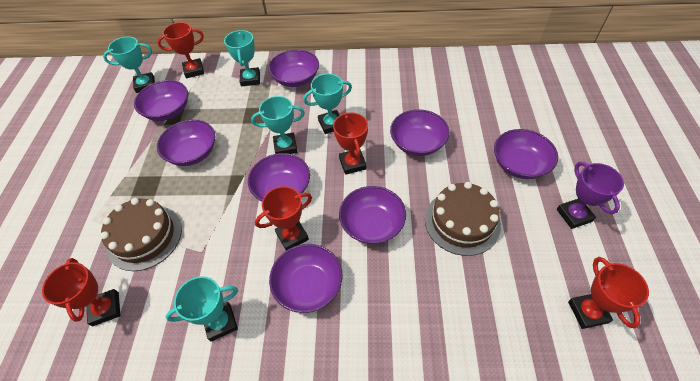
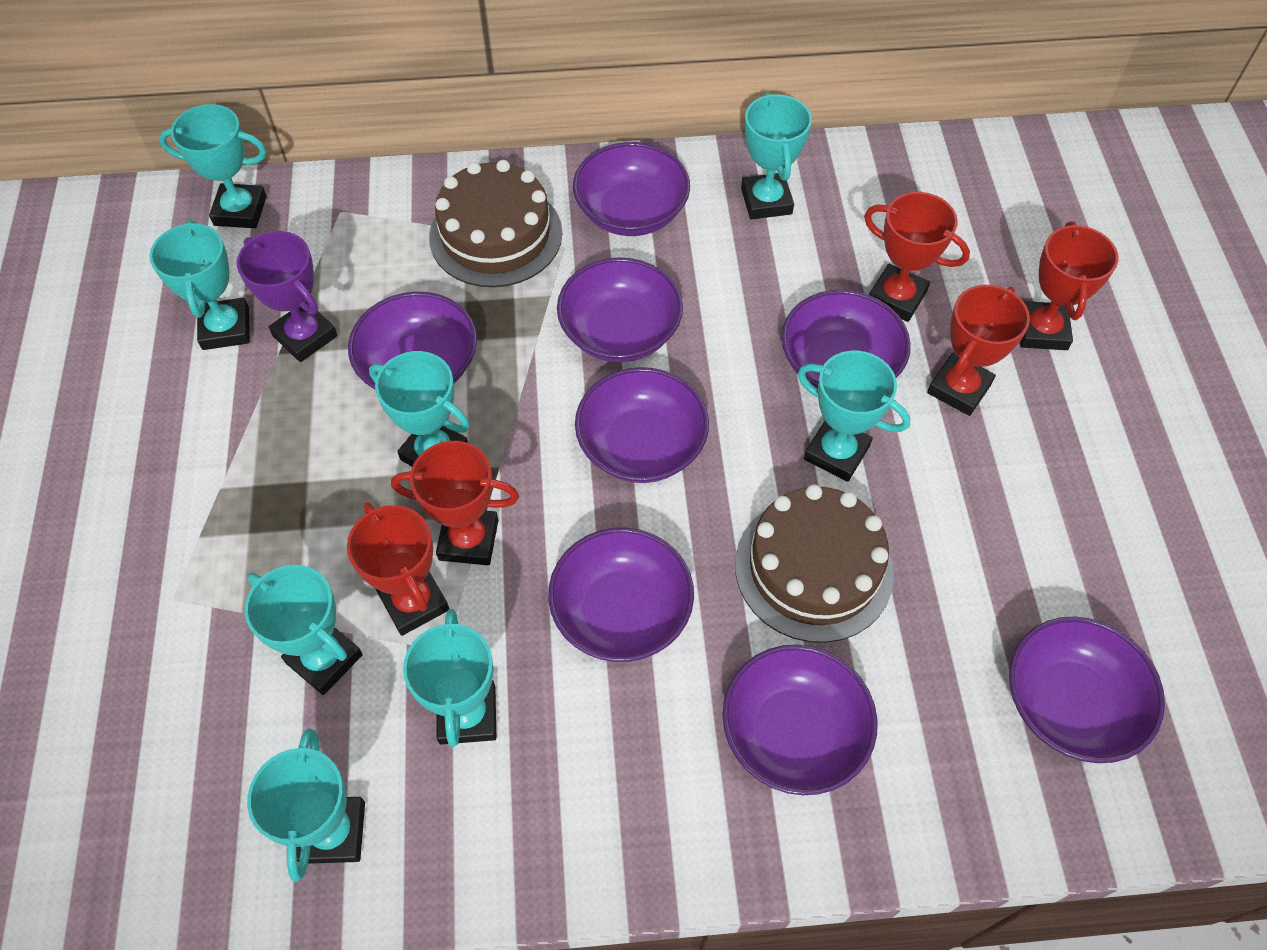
turquoise trophy: 5 -> 8

